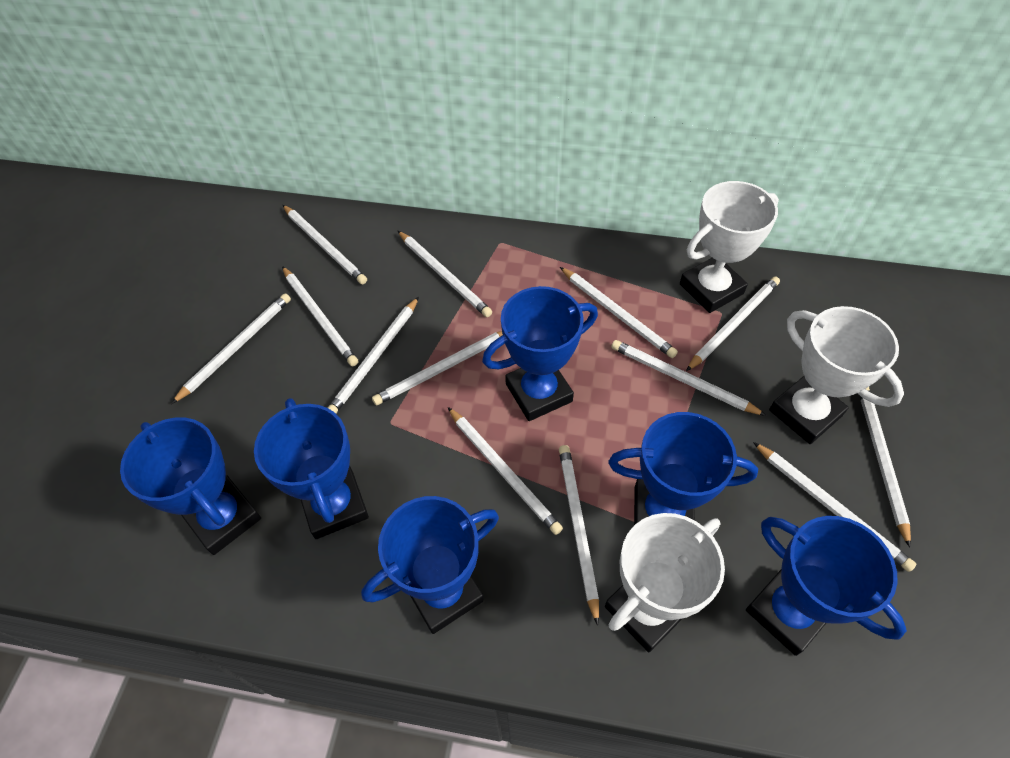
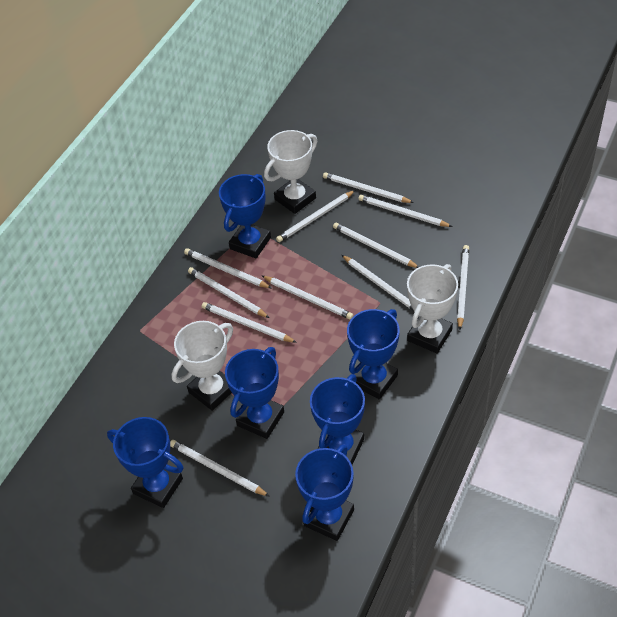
white pencil: 13 -> 11

